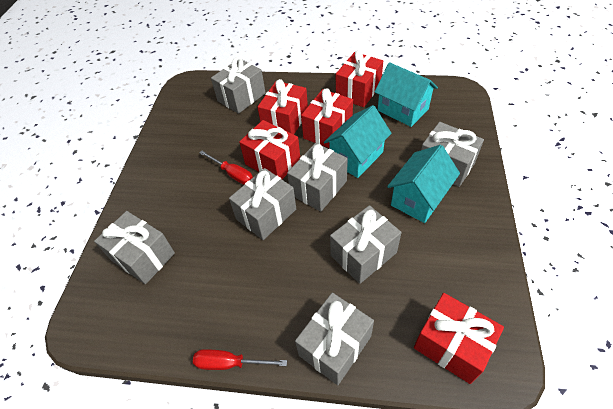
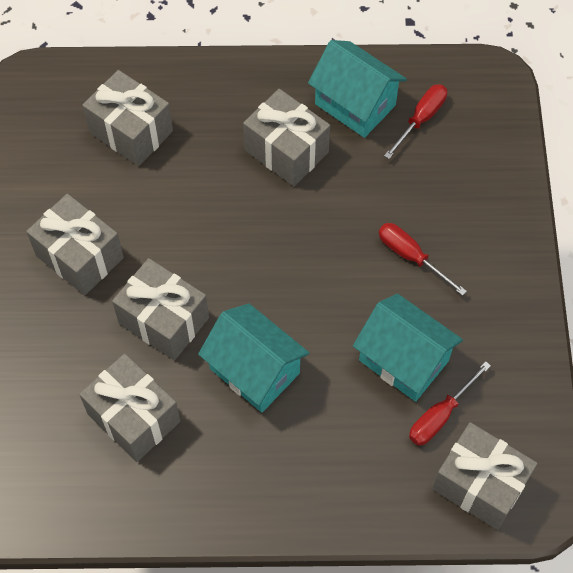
grey gift: 7 -> 6
red gift: 5 -> 0
red screwdriver: 2 -> 3

